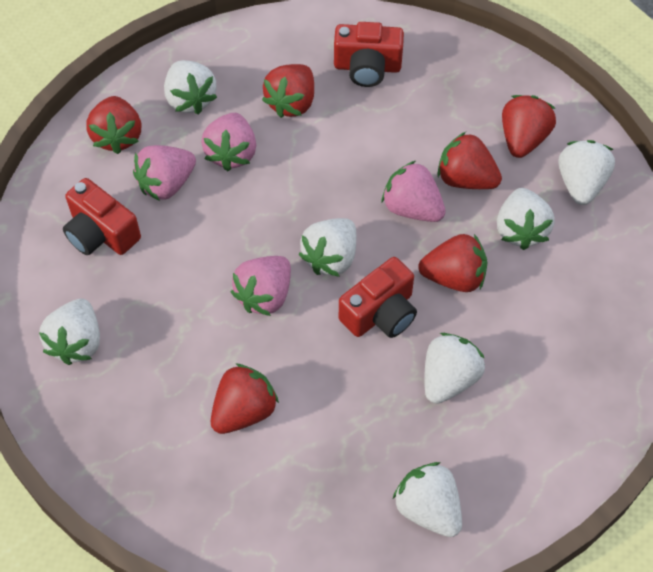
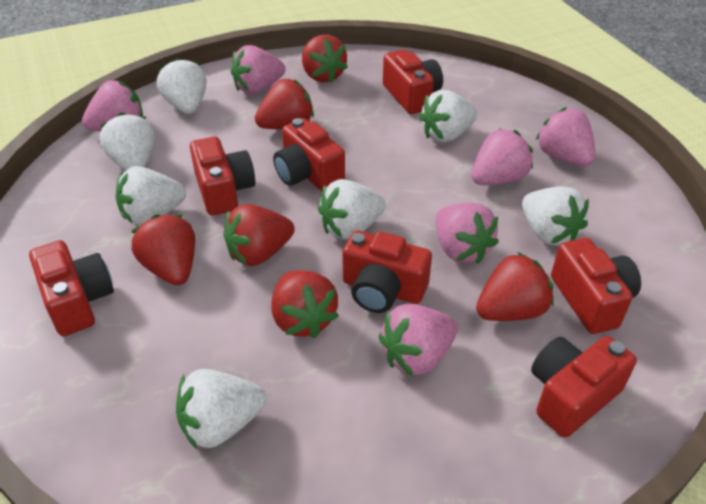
pink strawberry: 4 -> 6
red camera: 3 -> 7

